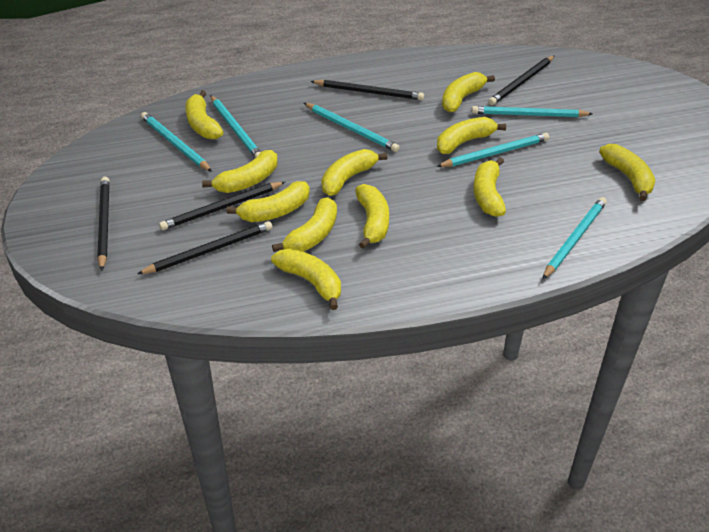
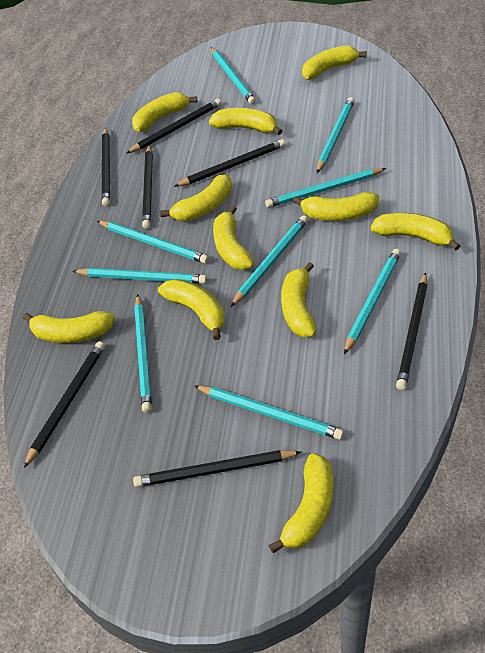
black pencil: 5 -> 7
turquoise pencil: 6 -> 9

